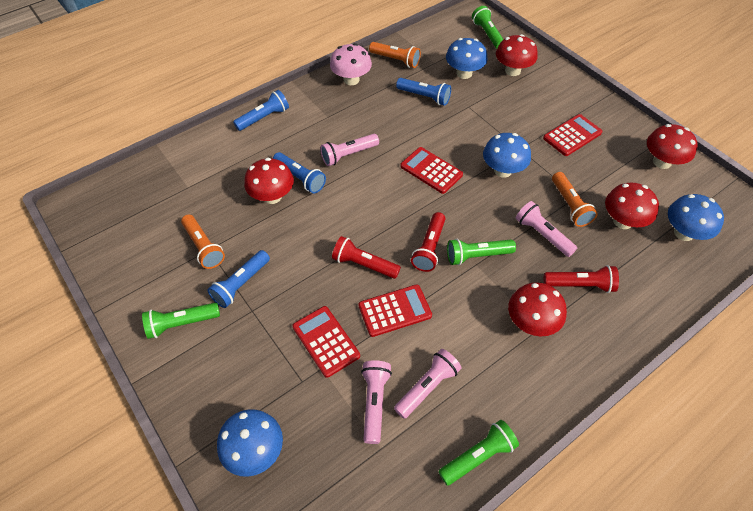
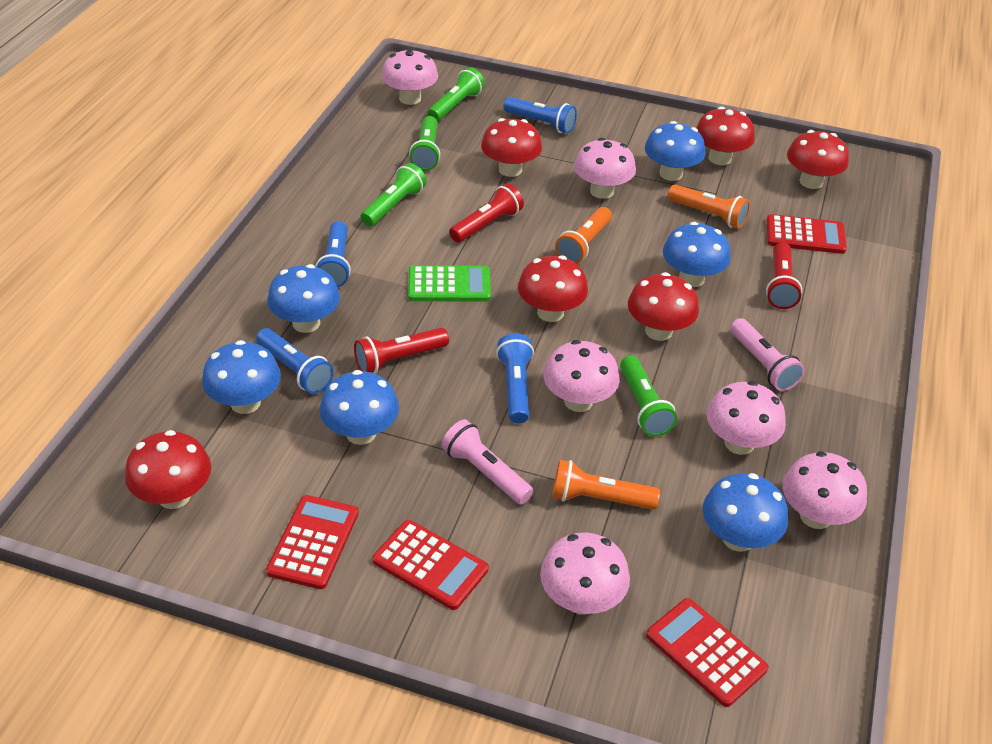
blue mushroom: 4 -> 6
green calculator: 0 -> 1
pink flashlight: 4 -> 2
pink mushroom: 1 -> 6
red mushroom: 5 -> 6

